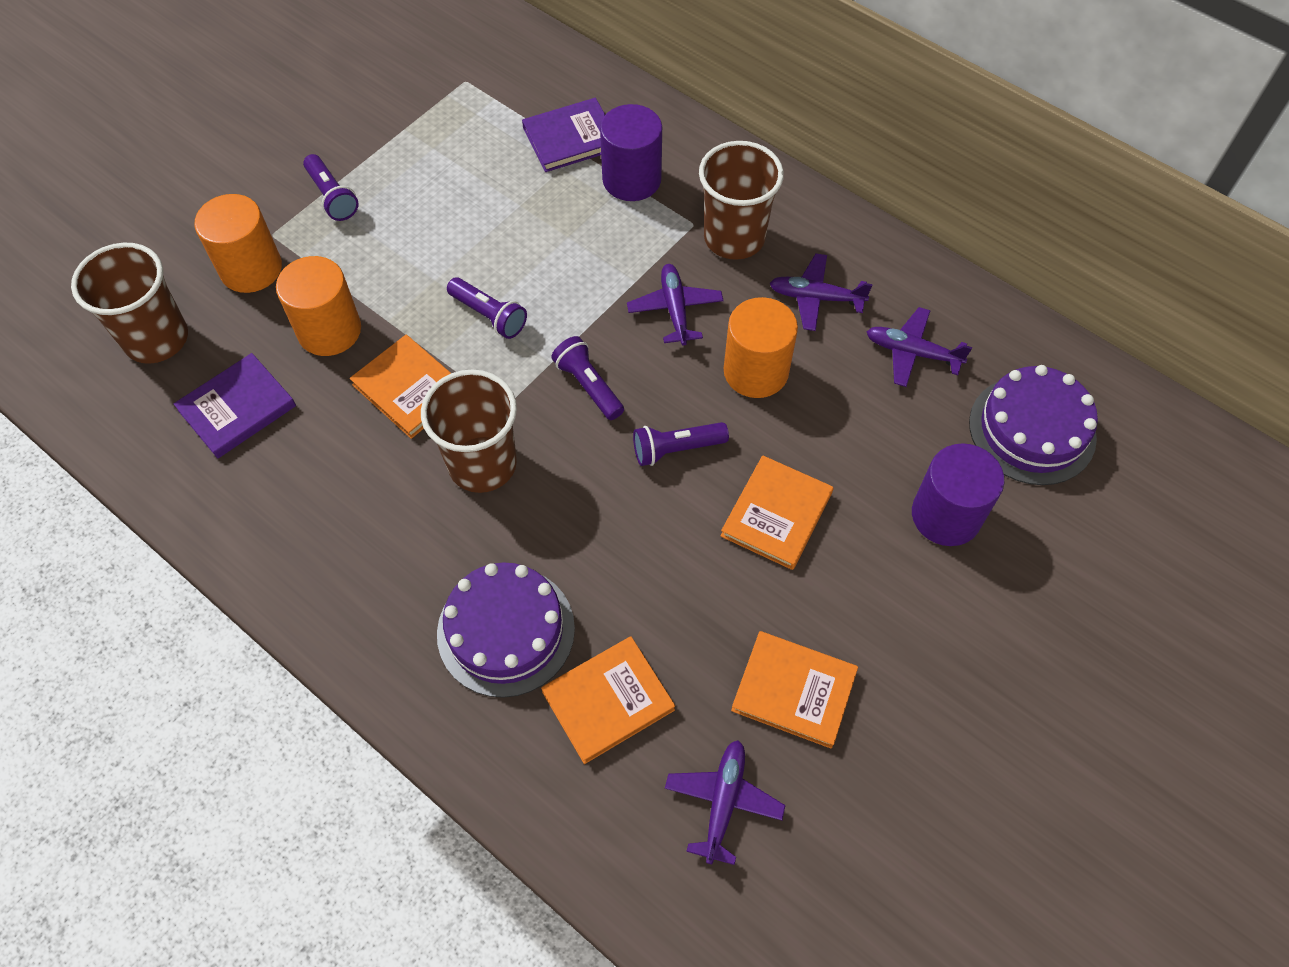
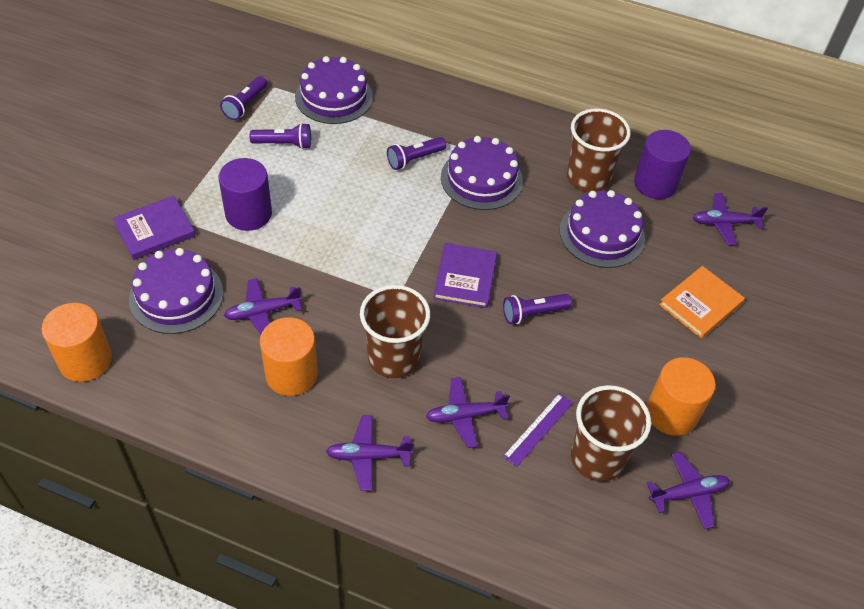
orange book: 4 -> 1
purple cake: 2 -> 4
purple plane: 4 -> 5
purple ruler: 0 -> 1

